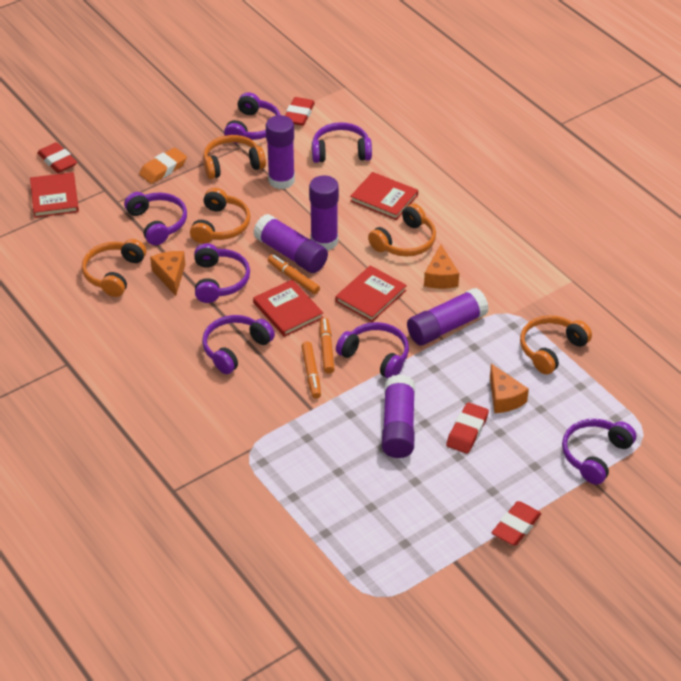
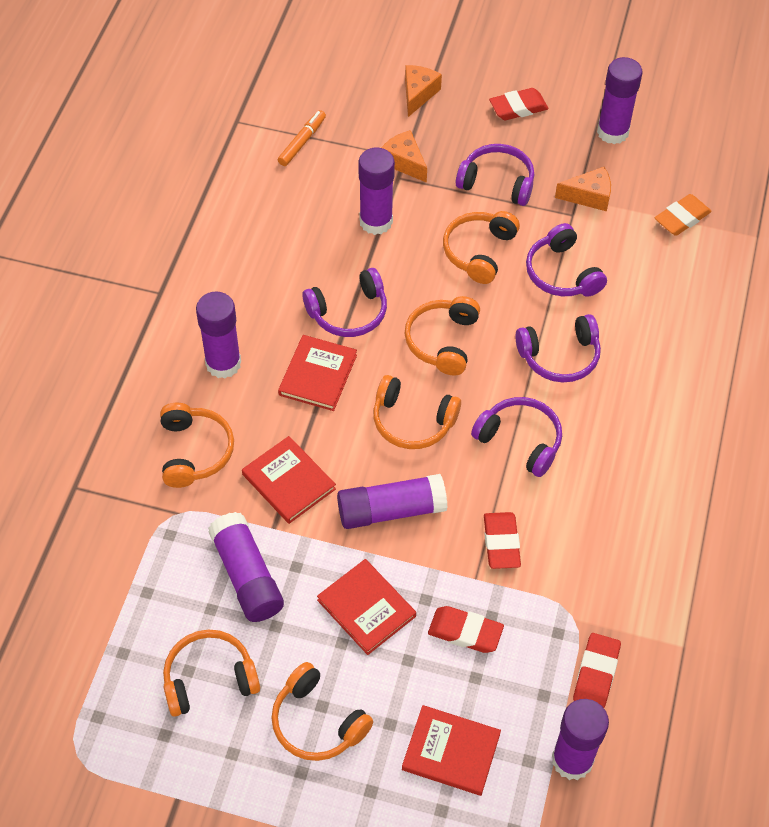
orange headphones: 5 -> 6
orange marker: 3 -> 1
purple glue stick: 5 -> 6
purple headphones: 7 -> 5

